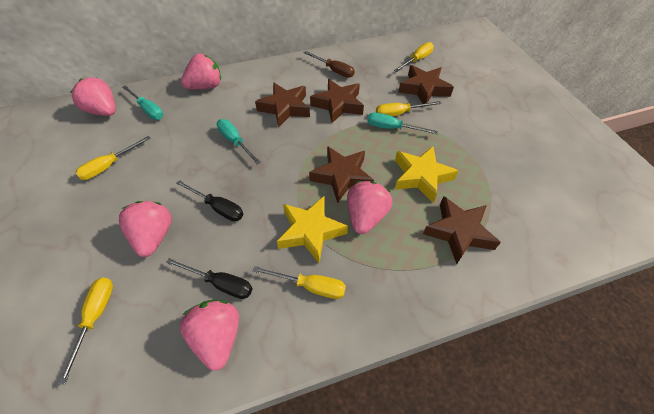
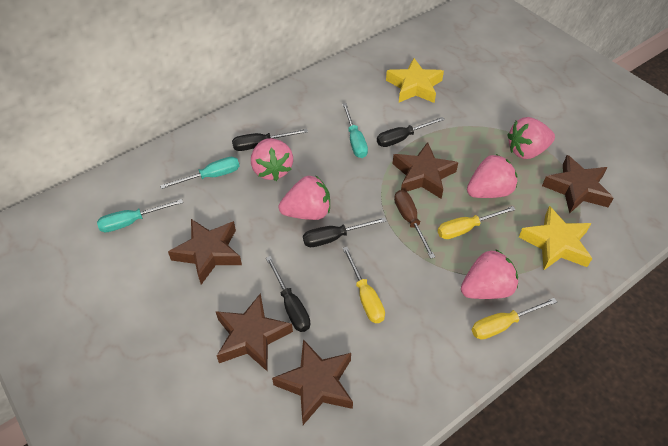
black screwdriver: 2 -> 4
yellow screwdriver: 5 -> 3

